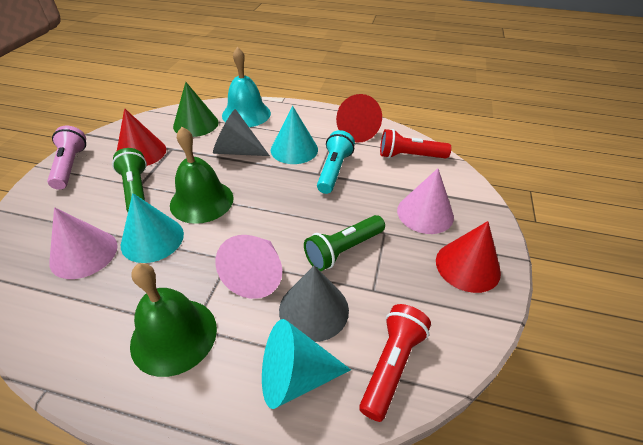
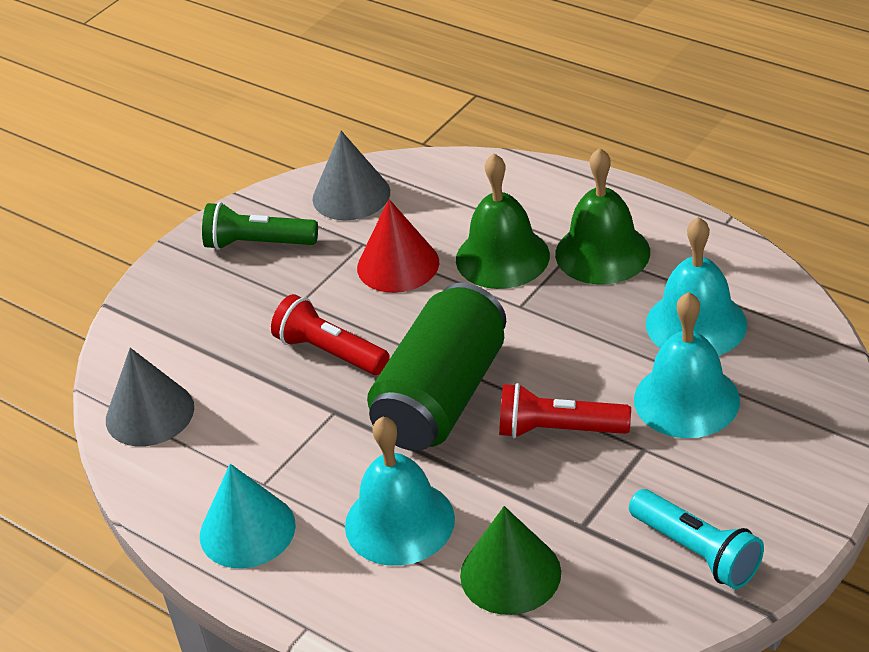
green can: 0 -> 1
green flashlight: 2 -> 1
pink cone: 3 -> 0
pink flashlight: 1 -> 0
red cone: 3 -> 1
turquoise bell: 1 -> 3
turquoise cone: 3 -> 1

